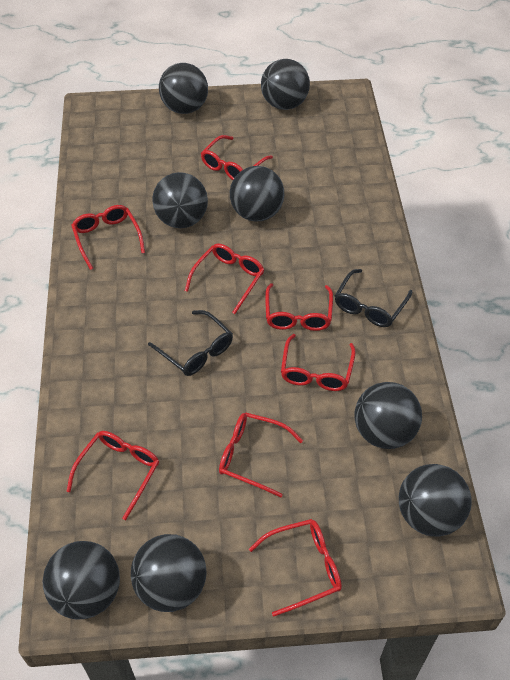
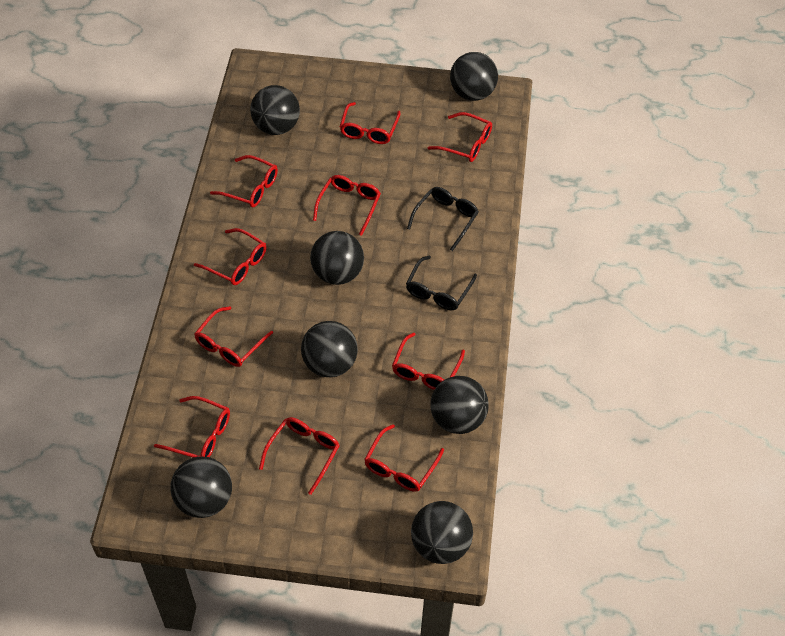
black ball: 8 -> 7
red glasses: 8 -> 10

